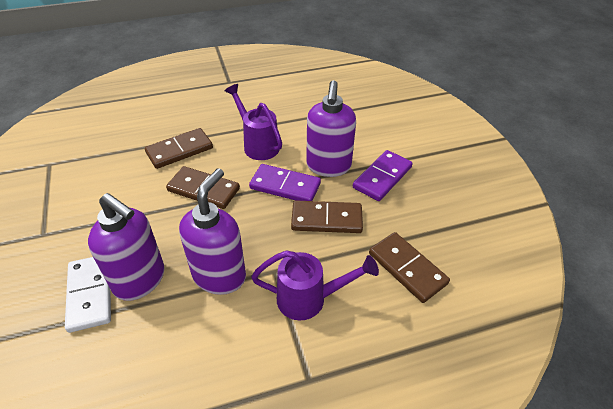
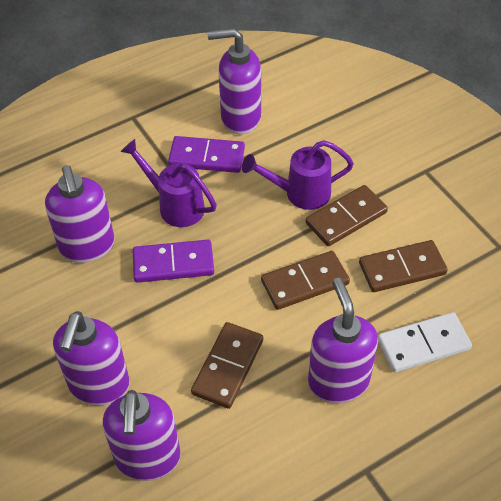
purple soap dispenser: 3 -> 5

